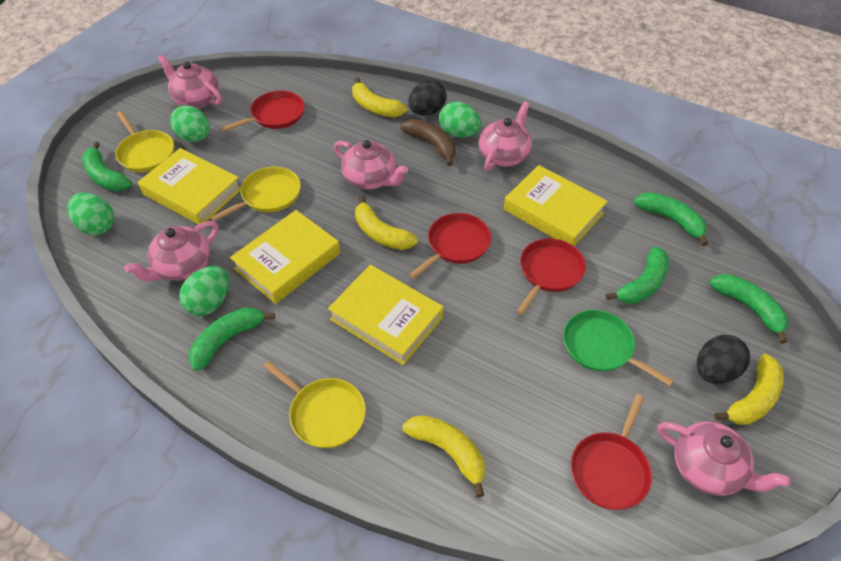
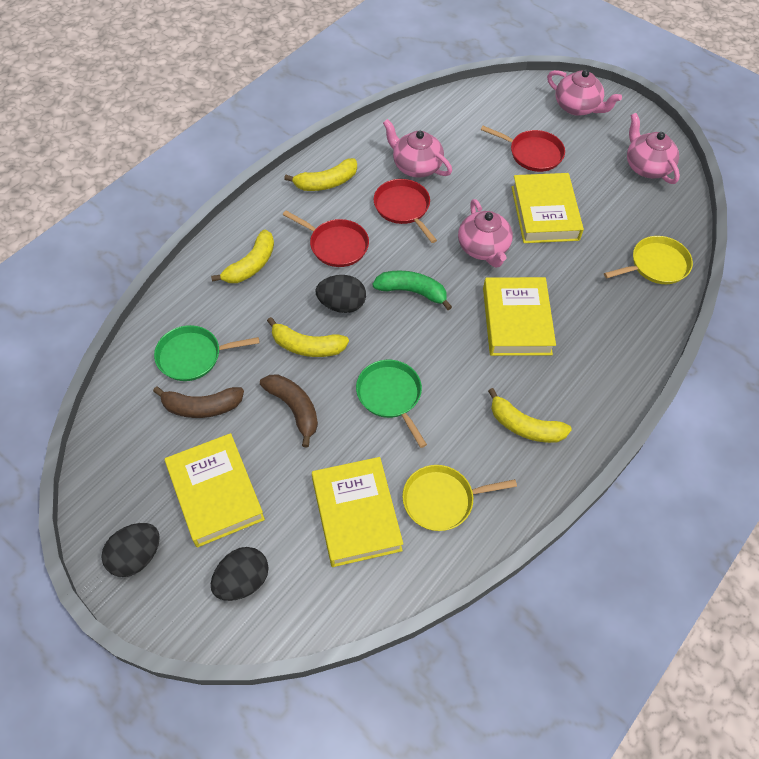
black egg: 2 -> 3
brown banana: 1 -> 2
green banana: 5 -> 1
green egg: 4 -> 0
green pan: 1 -> 2
pink teapot: 5 -> 4
red pan: 4 -> 3
yellow pan: 3 -> 2

